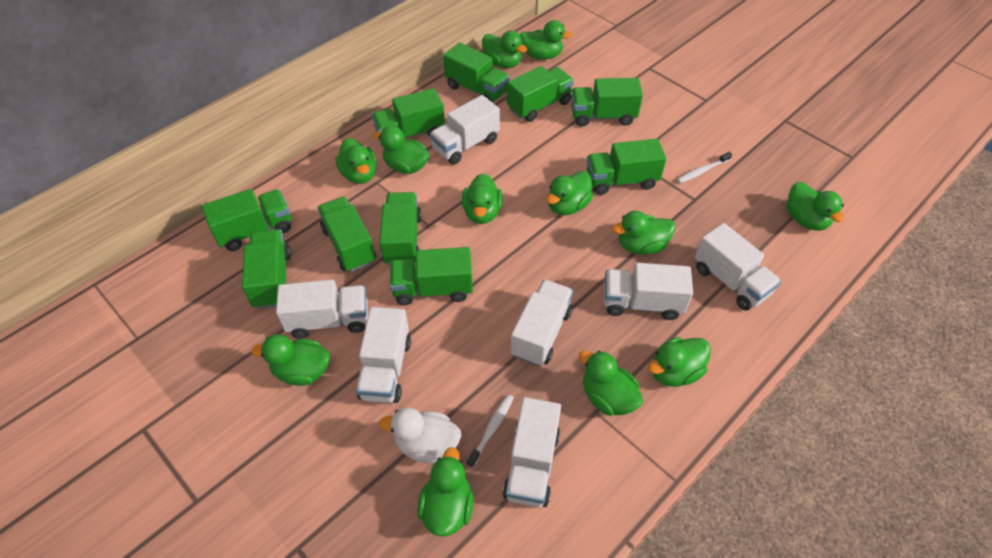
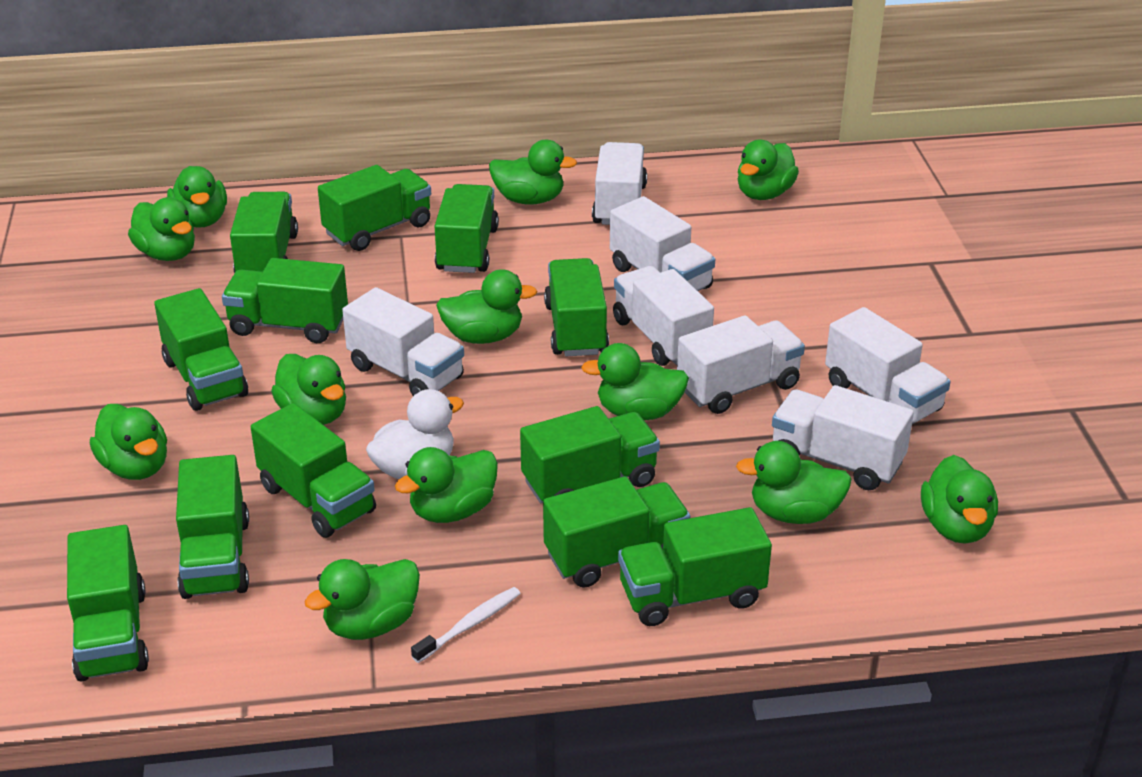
green truck: 10 -> 12
white toothbrush: 2 -> 1

